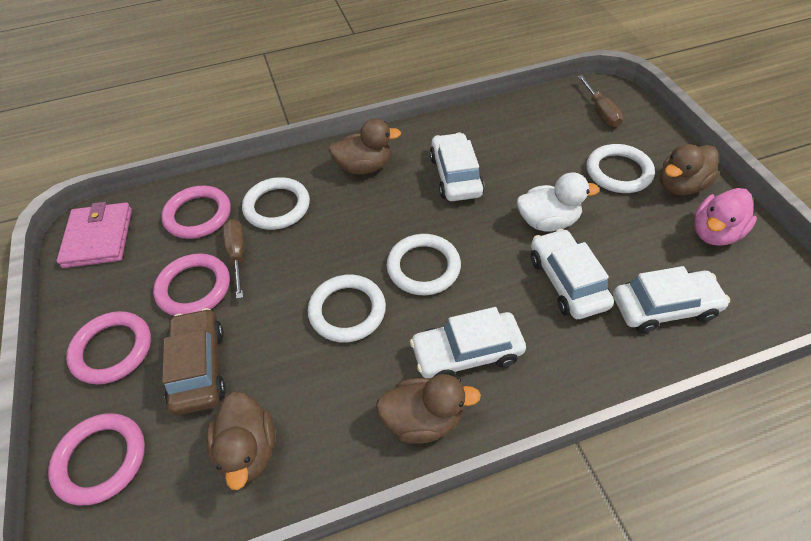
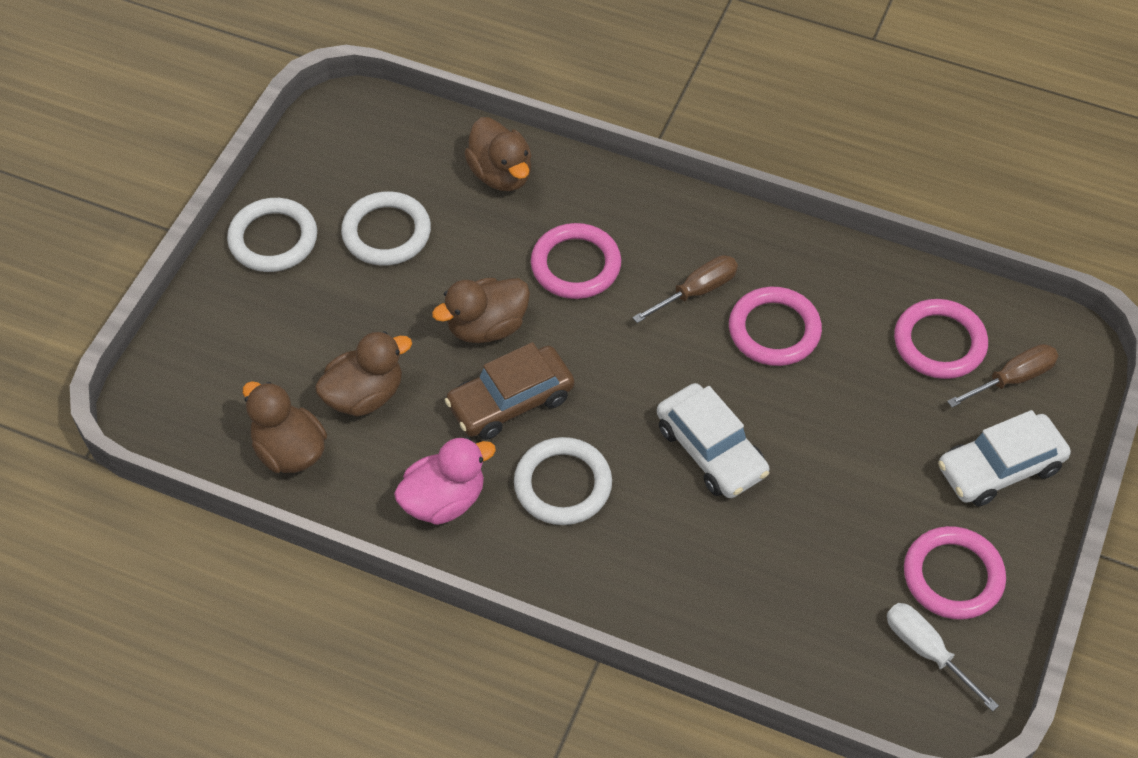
pink wallet: 1 -> 0
white car: 4 -> 2
white duck: 1 -> 0
white ring: 4 -> 3
white screwdriver: 0 -> 1

